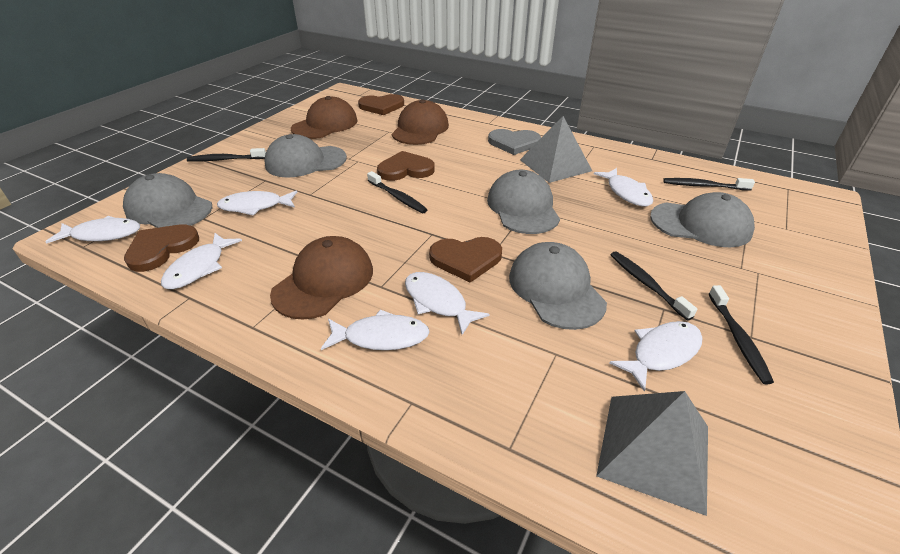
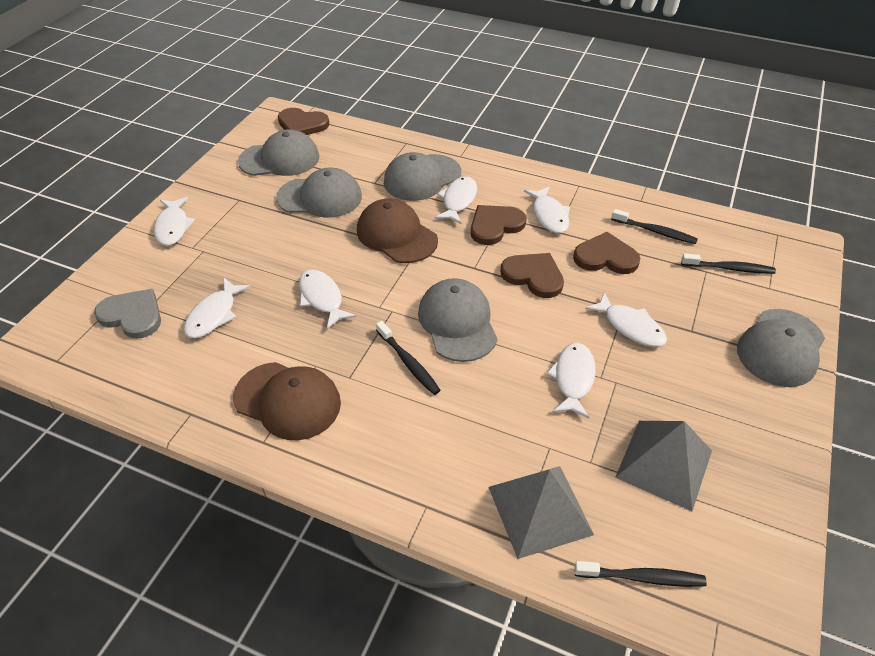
black toothbrush: 5 -> 4
brown cap: 3 -> 2

